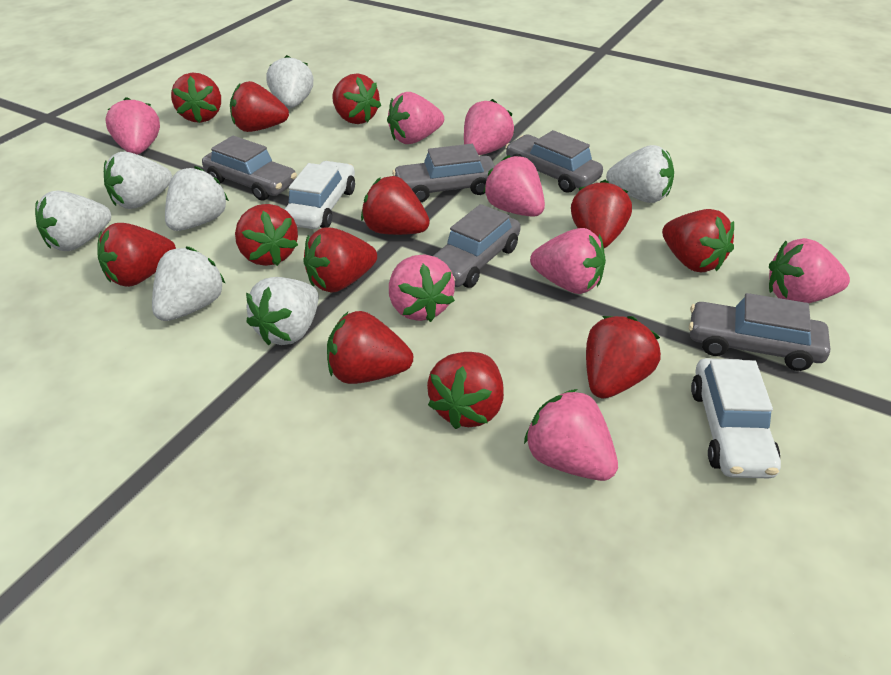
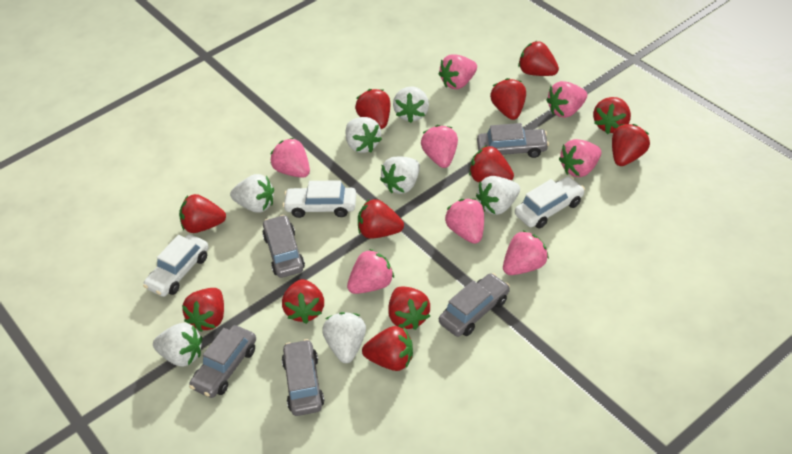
white car: 2 -> 3

